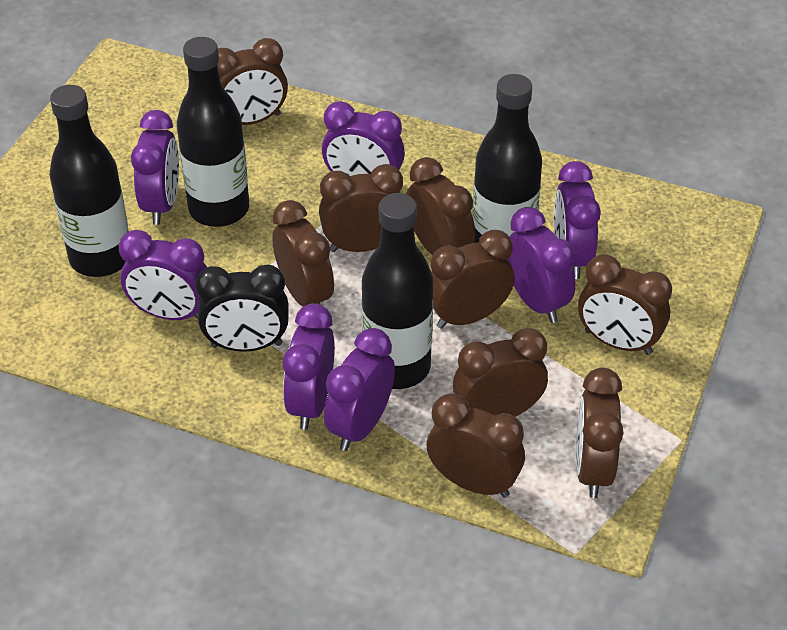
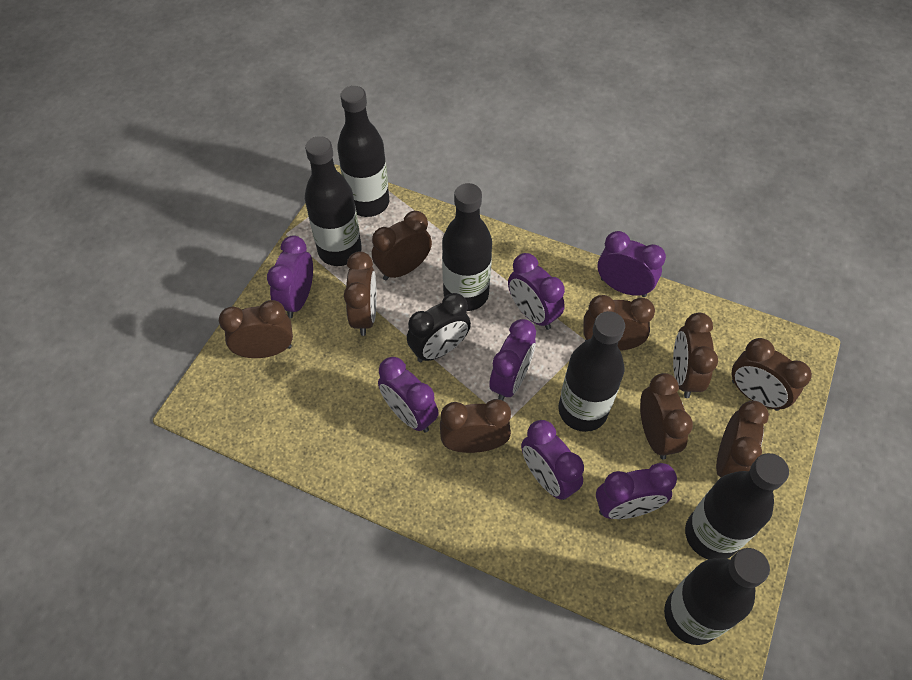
black bottle: 4 -> 6

